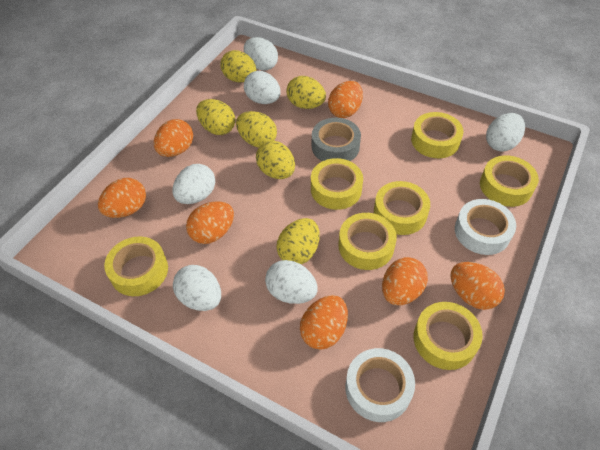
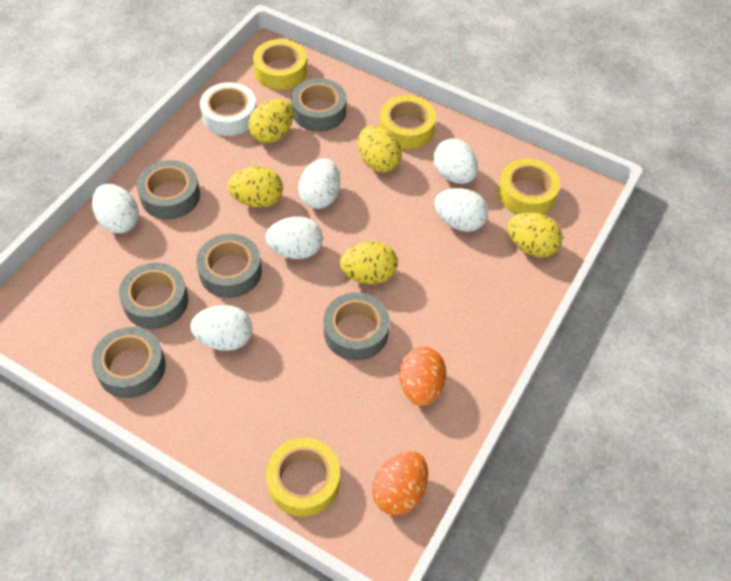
grey tape: 1 -> 6
orange egg: 7 -> 2
white tape: 2 -> 1
yellow egg: 6 -> 5
yellow tape: 7 -> 4

